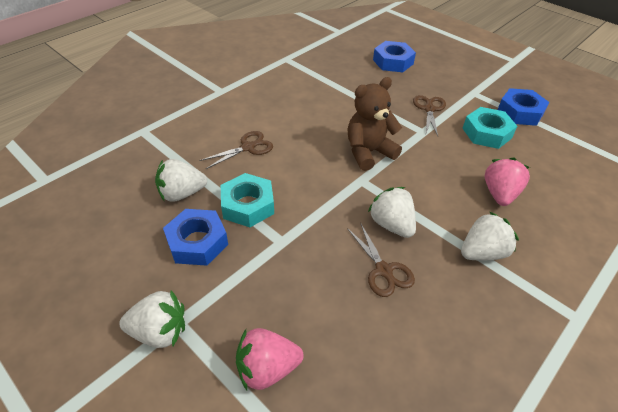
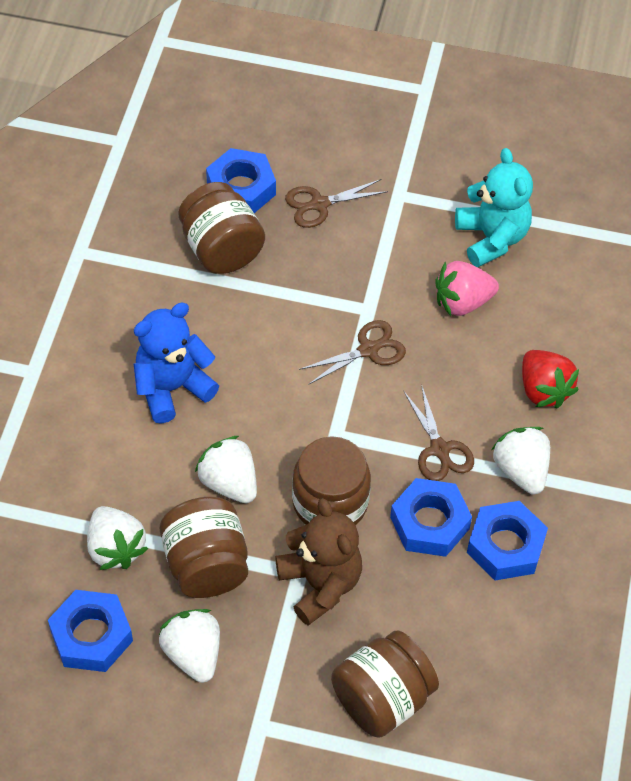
blue nut: 3 -> 4
blue teddy bear: 0 -> 1
brown jar: 0 -> 4
pink strawberry: 2 -> 1
red strawberry: 0 -> 1
turquoise nut: 2 -> 0
turquoise teddy bear: 0 -> 1

